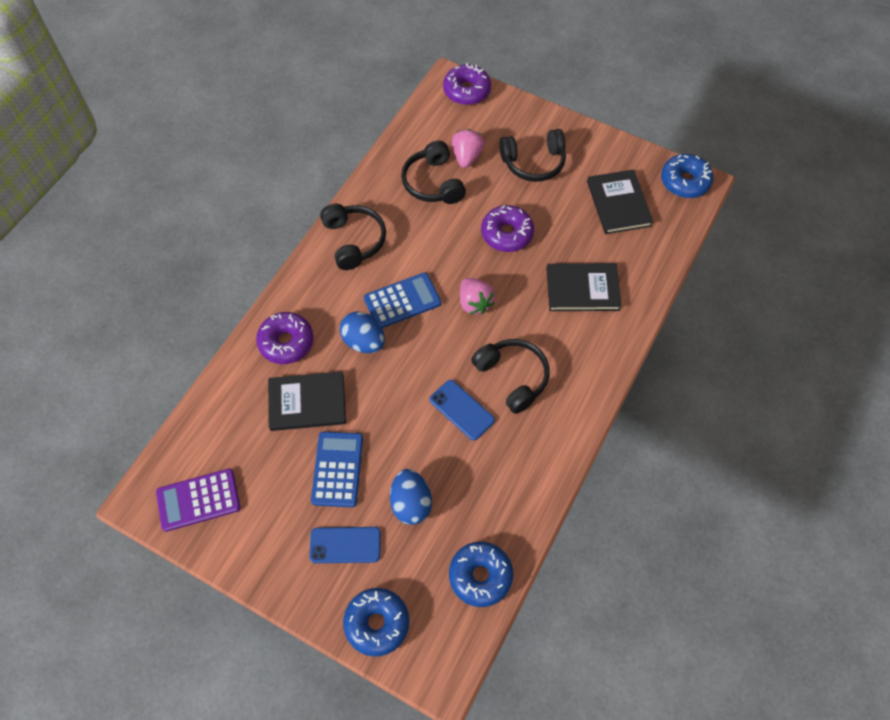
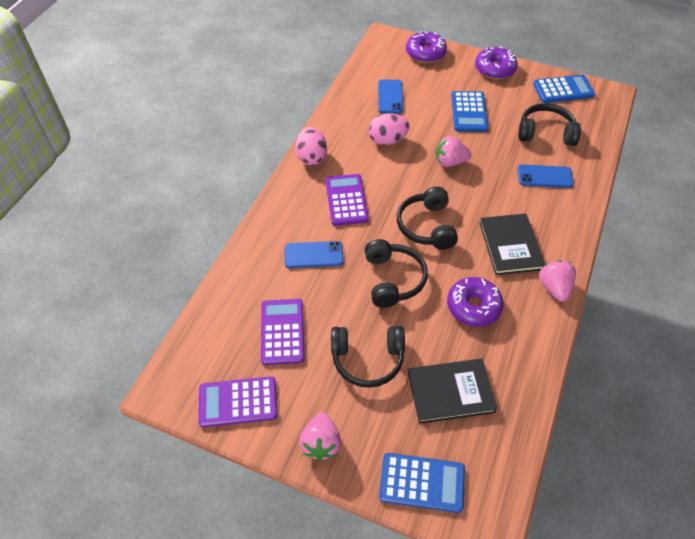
black book: 3 -> 2
blue calculator: 2 -> 3
blue donut: 3 -> 0
blue egg: 2 -> 0
blue phone: 2 -> 3
pink egg: 0 -> 2
pink strawberry: 2 -> 3
purple calculator: 1 -> 3

